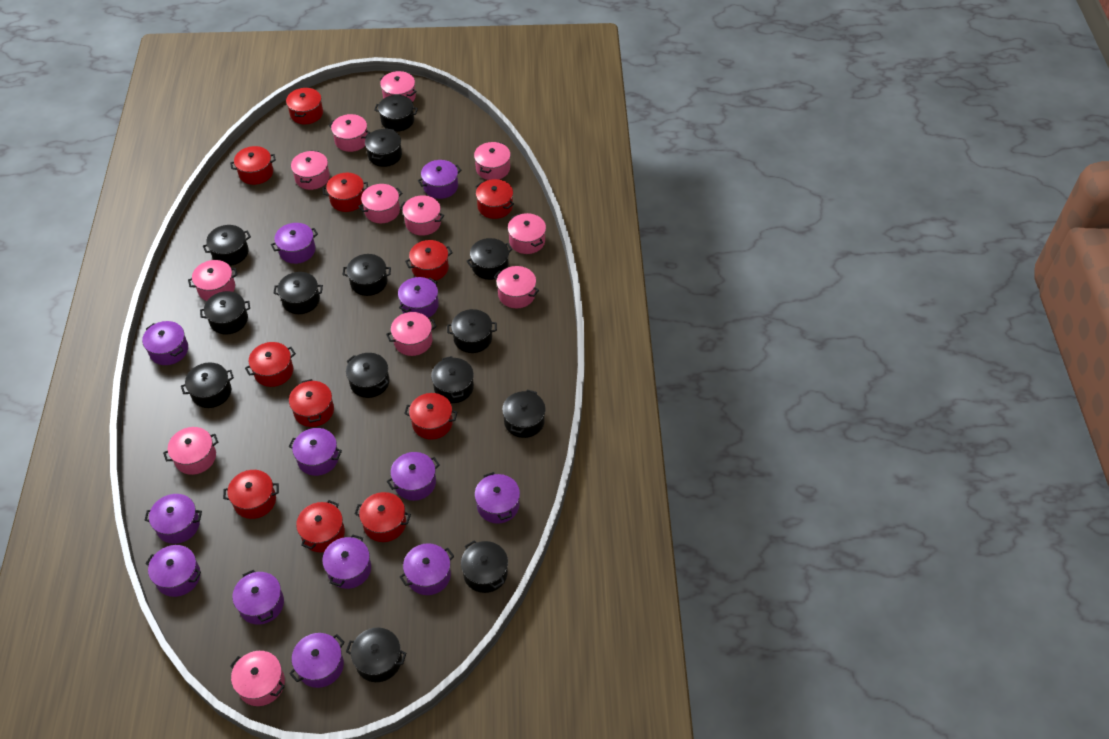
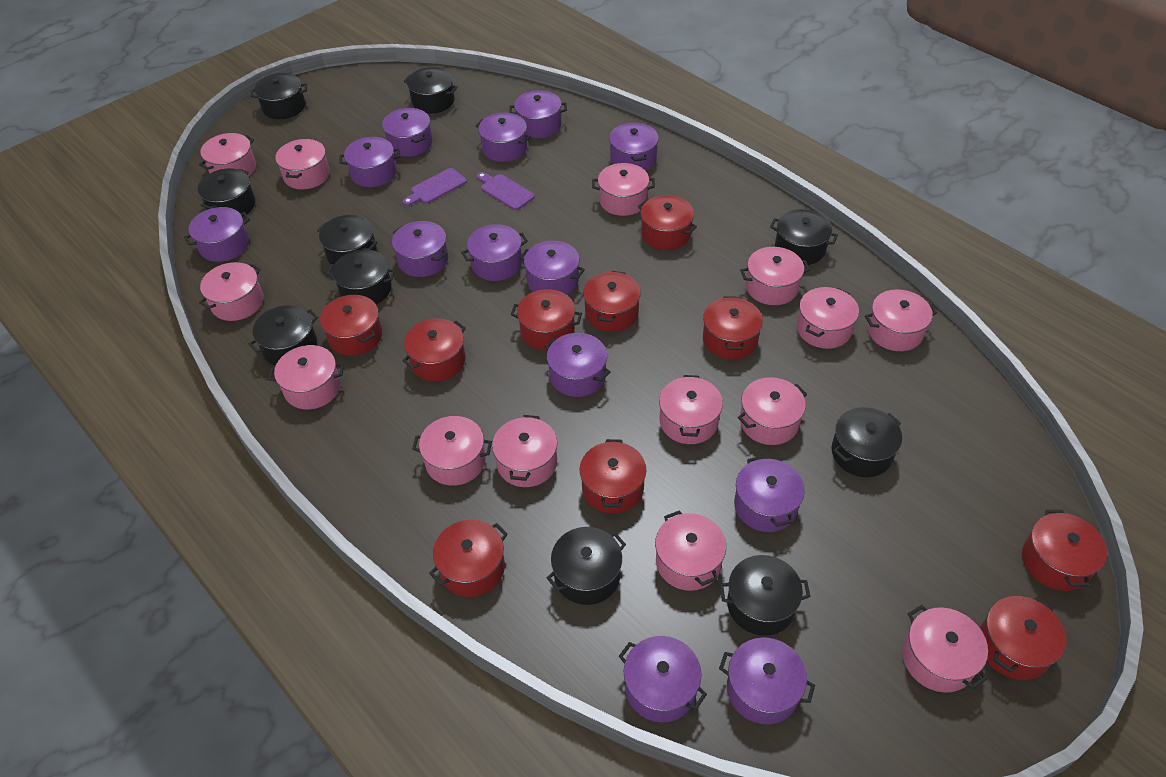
black pot: 14 -> 10
pink pot: 12 -> 14
purple cutting board: 0 -> 2
red pot: 11 -> 10

